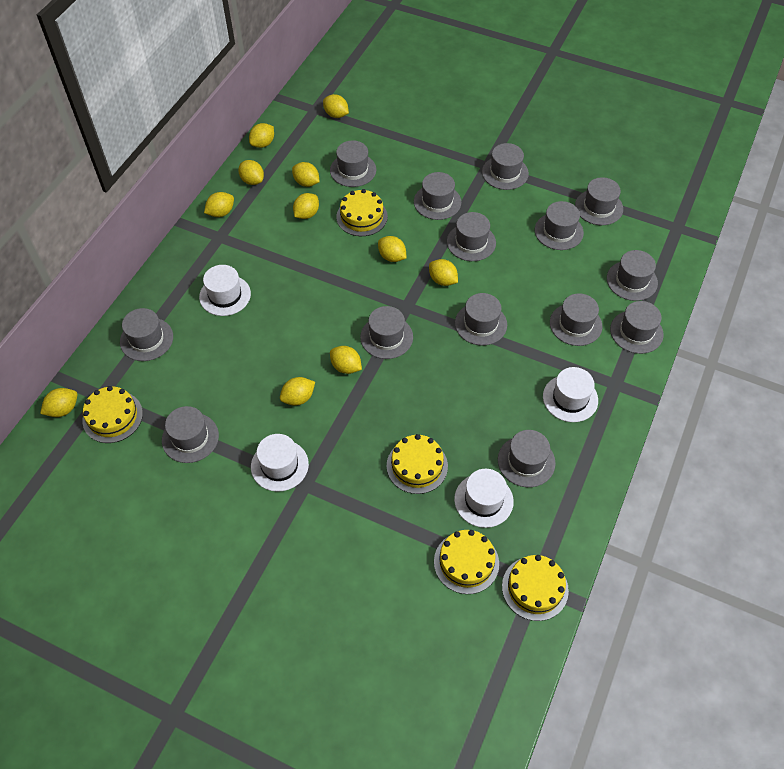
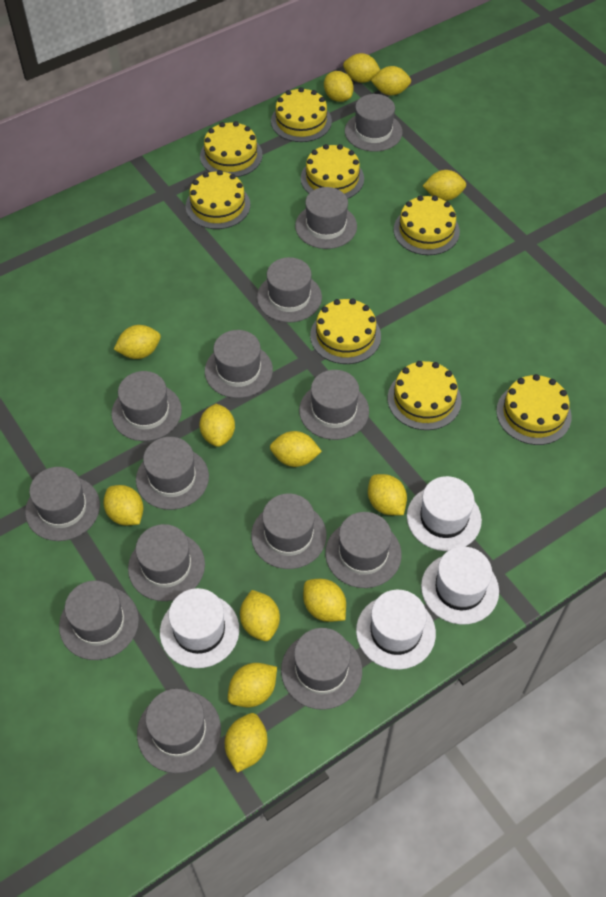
yellow cake: 5 -> 8
yellow lemon: 11 -> 13

